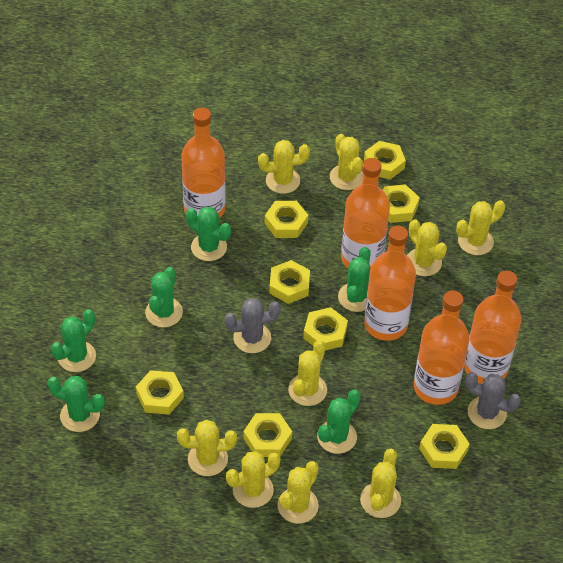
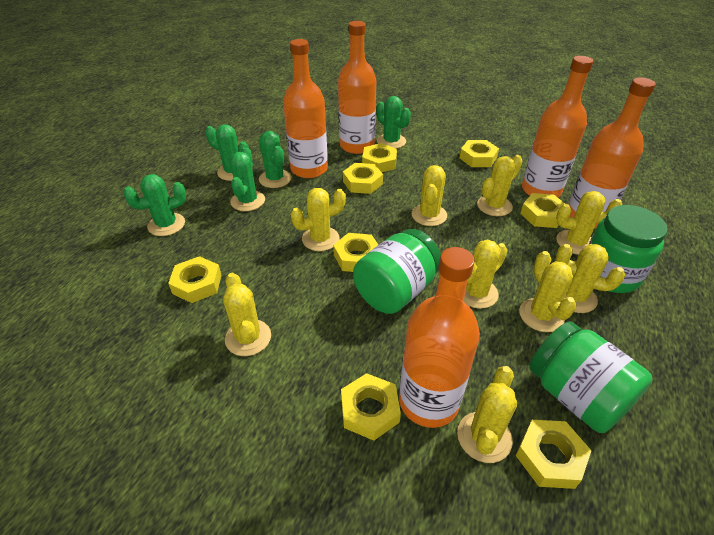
green cactus: 6 -> 5
green jar: 0 -> 3
grey cactus: 2 -> 0

